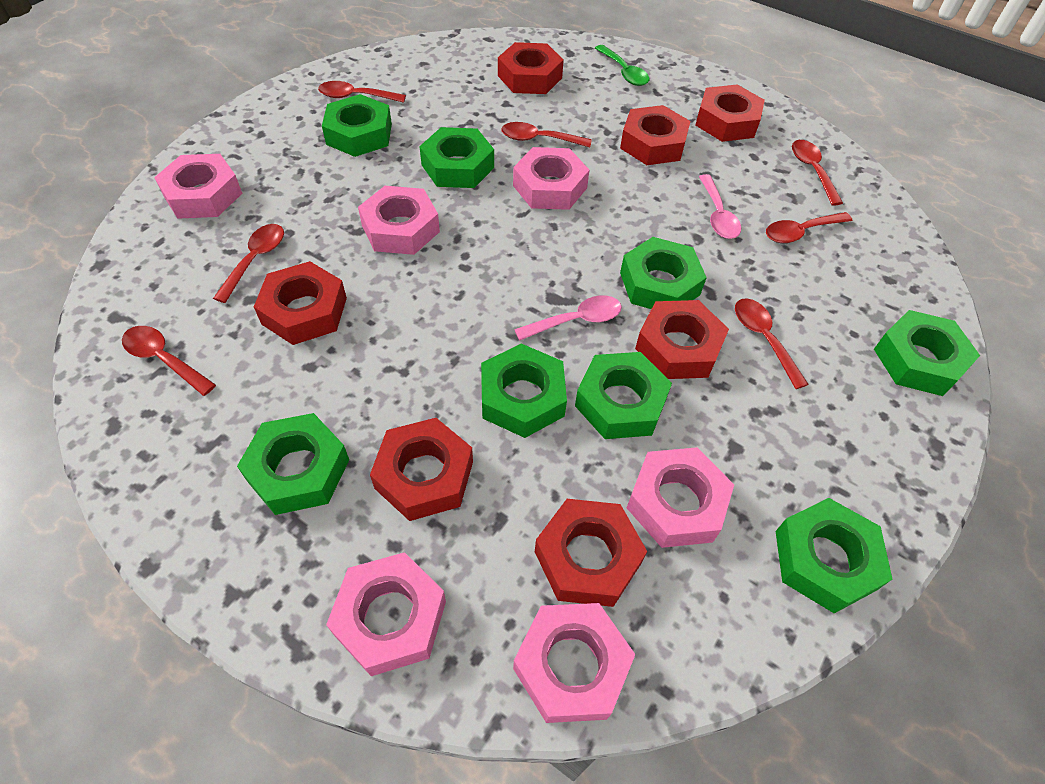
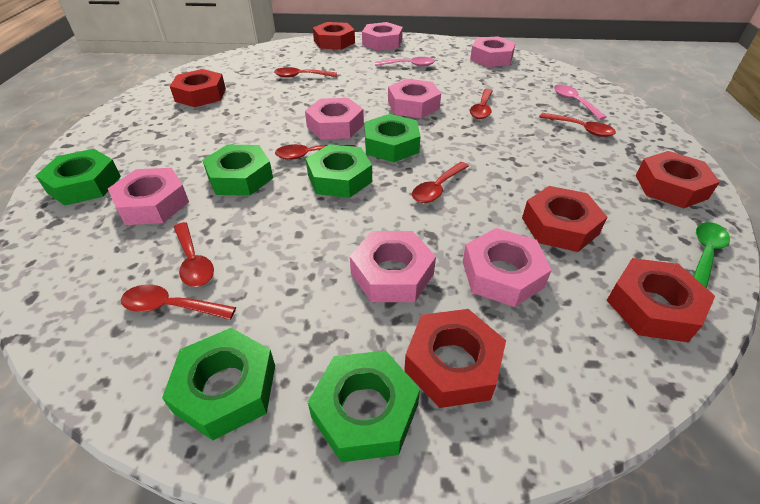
green nut: 8 -> 6
pink nut: 6 -> 7
red nut: 7 -> 6

